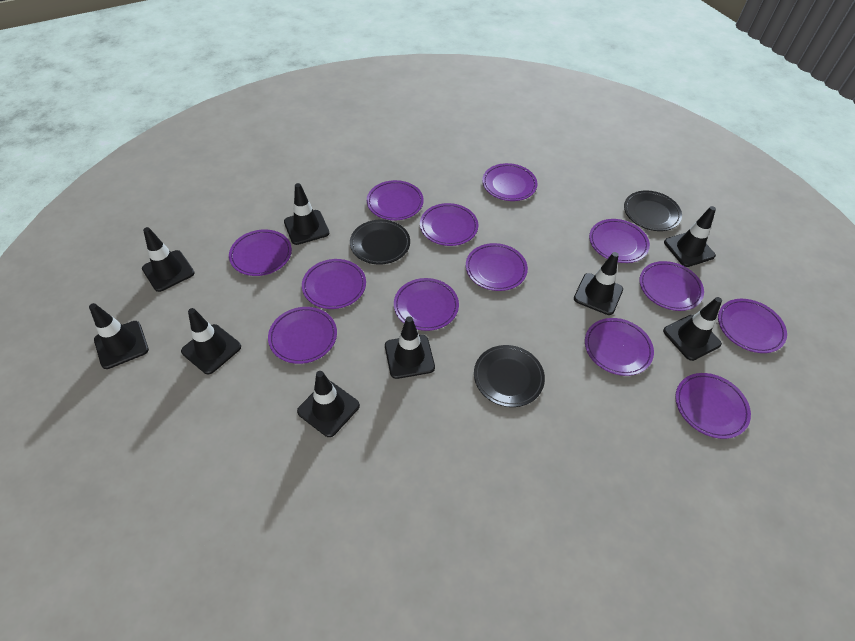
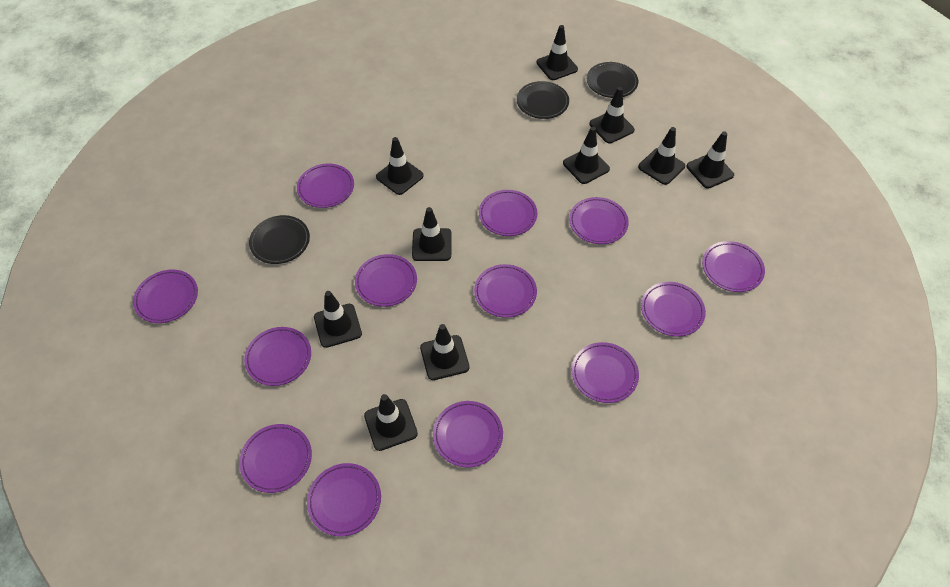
black traffic cone: 9 -> 10

